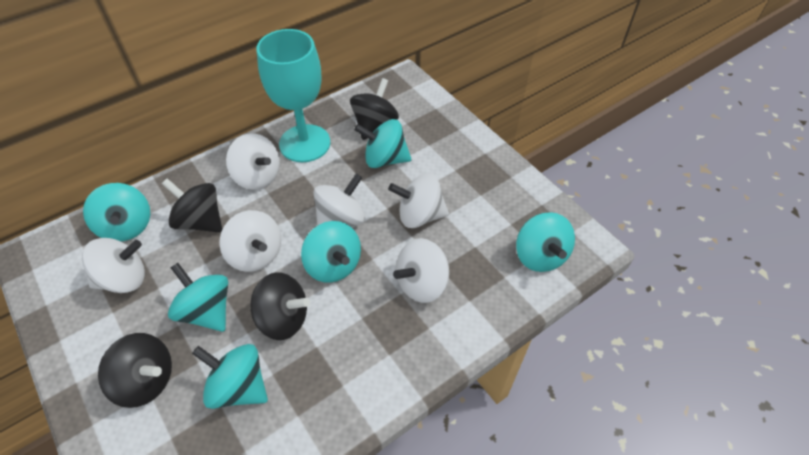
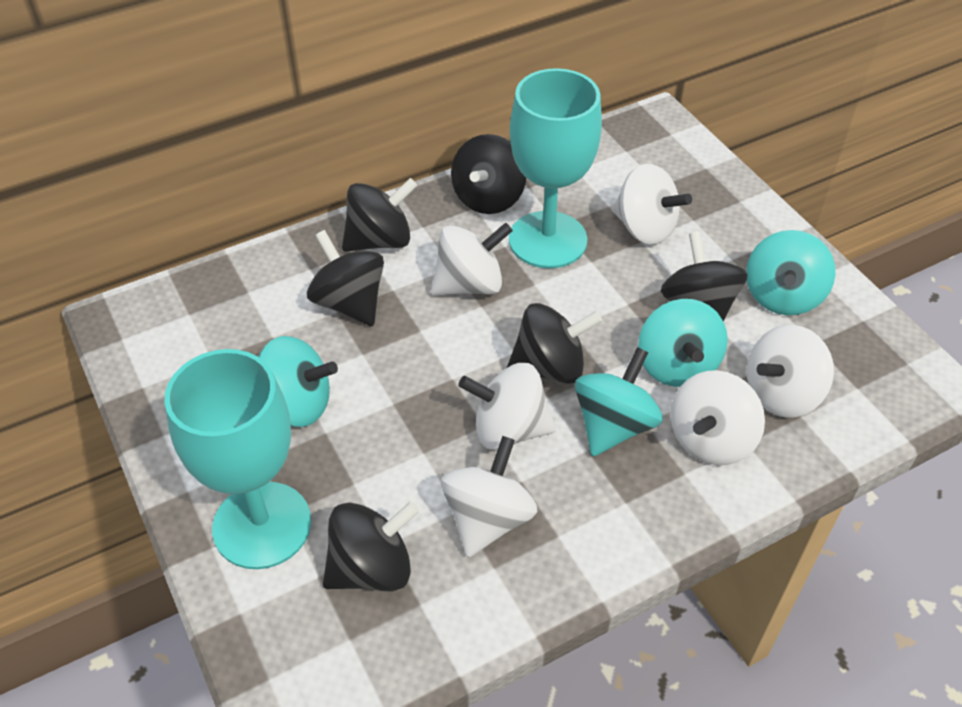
black spinning top: 4 -> 6
turquoise goblet: 1 -> 2
turquoise spinning top: 6 -> 4

